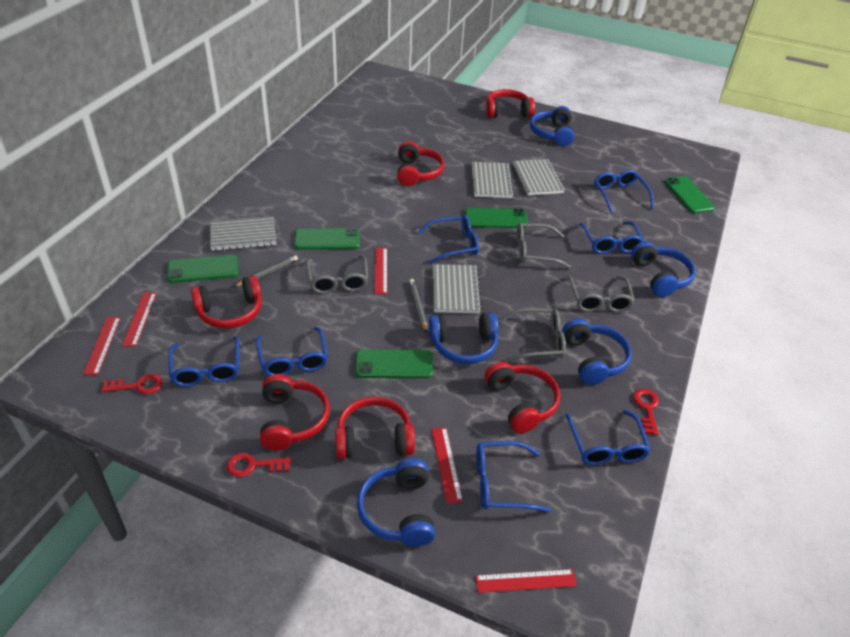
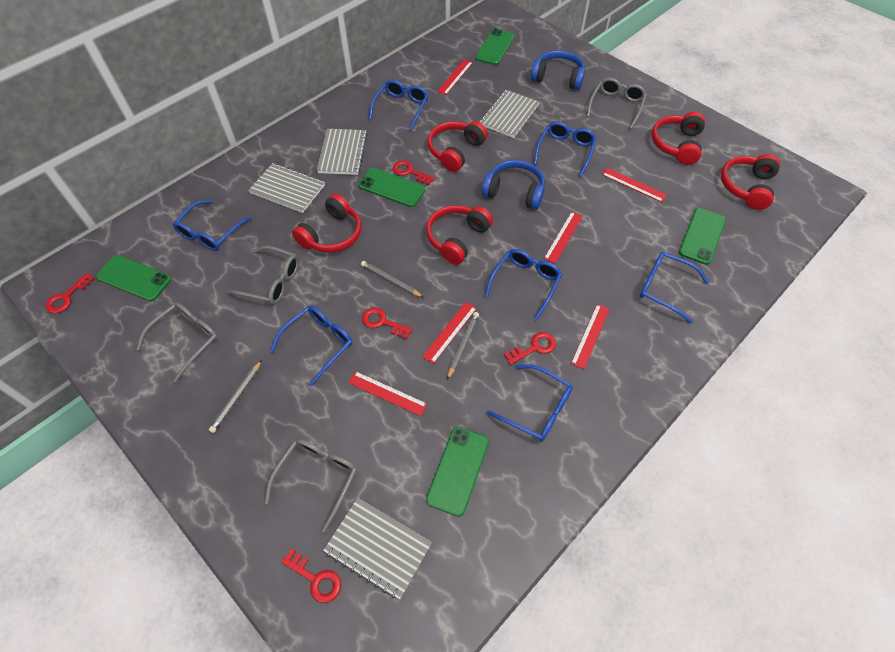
blue headphones: 5 -> 2
grey pencil: 2 -> 3
red headphones: 6 -> 5
red key: 3 -> 5
red ruler: 5 -> 6

